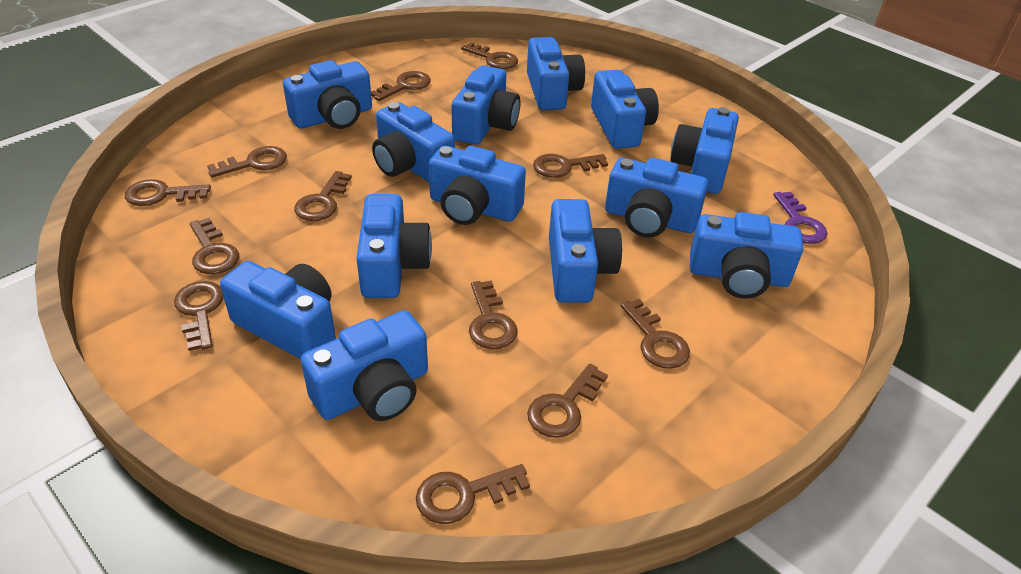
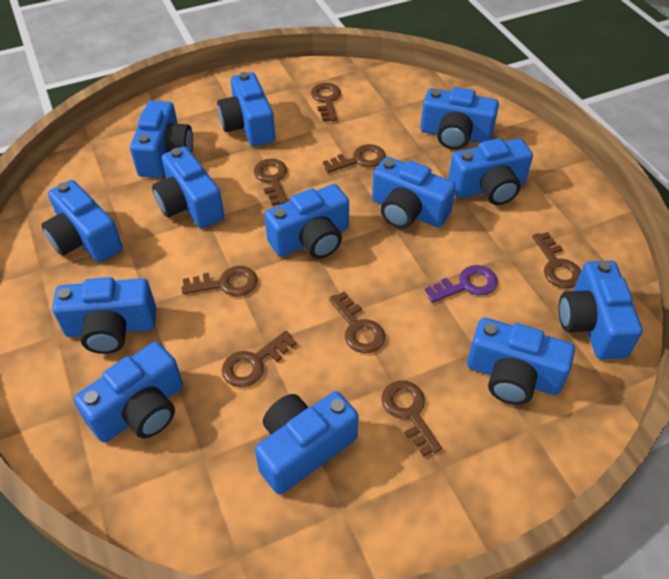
brown key: 12 -> 8

